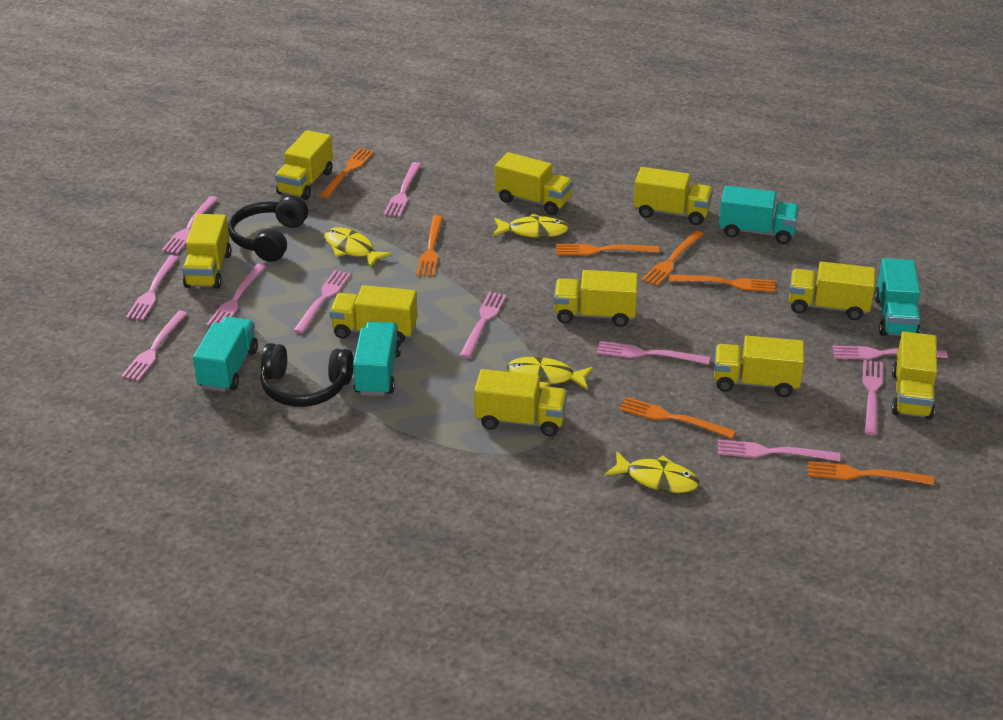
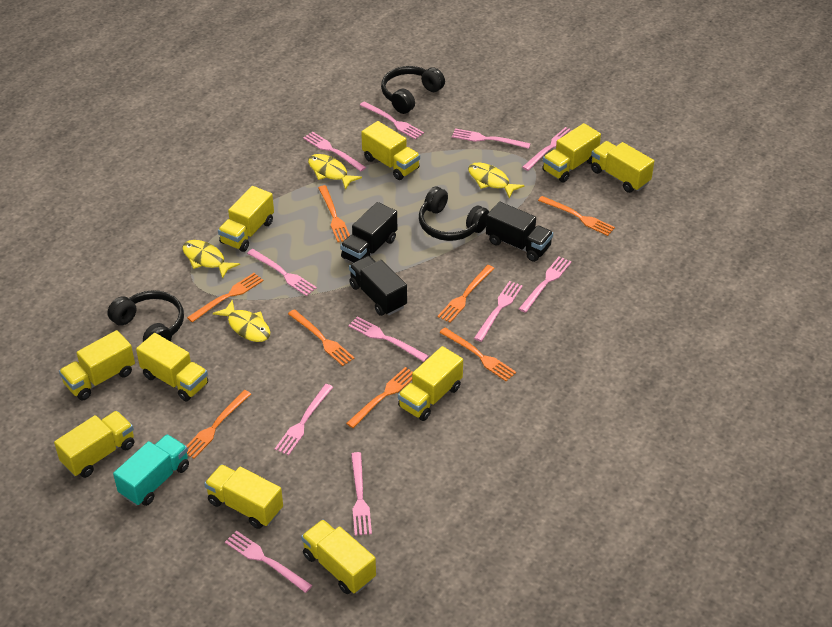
black headphones: 2 -> 3
black truck: 0 -> 3
orange fork: 7 -> 8
turquoise truck: 4 -> 1

